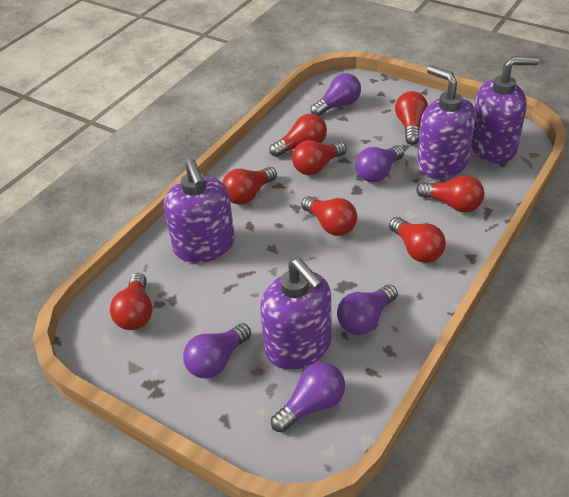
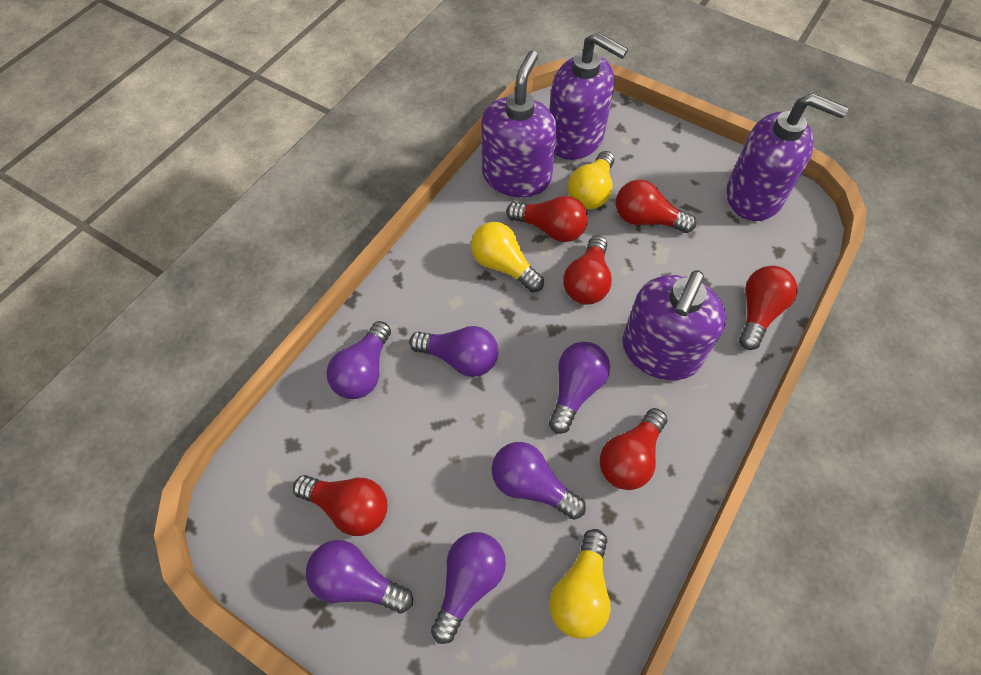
purple light bulb: 5 -> 6
red light bulb: 8 -> 6
yellow light bulb: 0 -> 3

